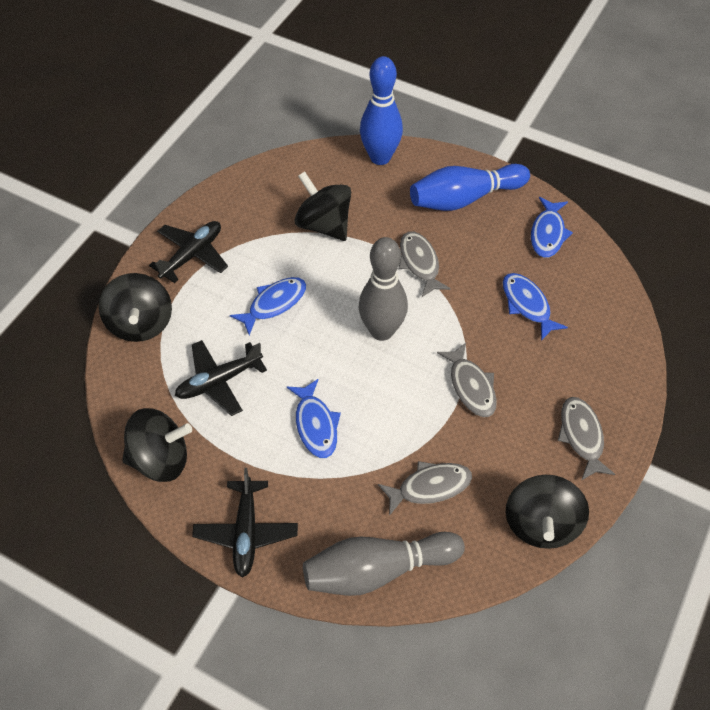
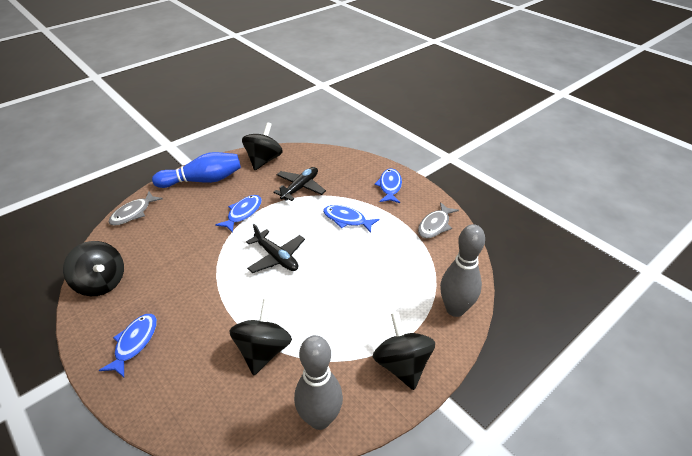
black plane: 3 -> 2
blue bowling pin: 2 -> 1
grey fish: 4 -> 2

